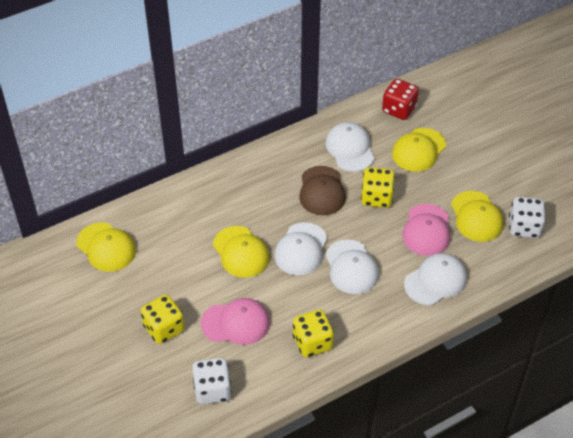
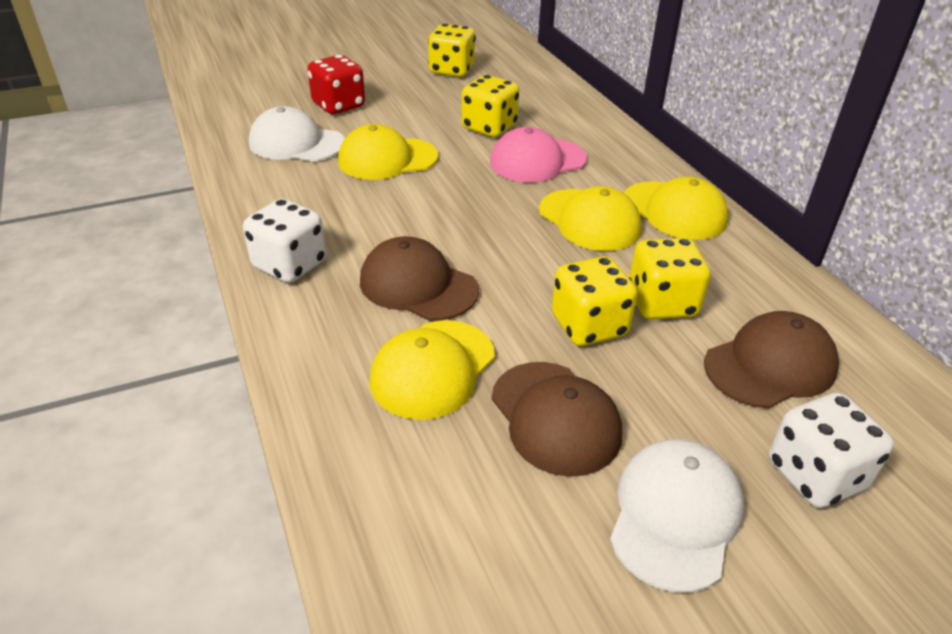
brown cap: 1 -> 3
pink cap: 2 -> 1
white cap: 4 -> 2
yellow dice: 3 -> 4

